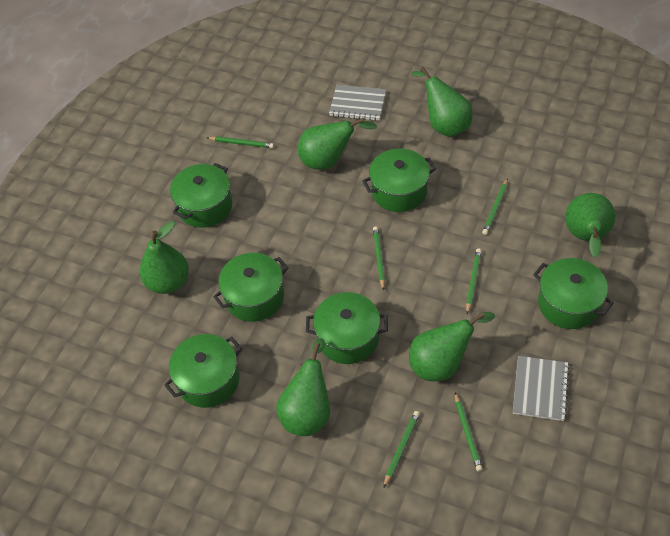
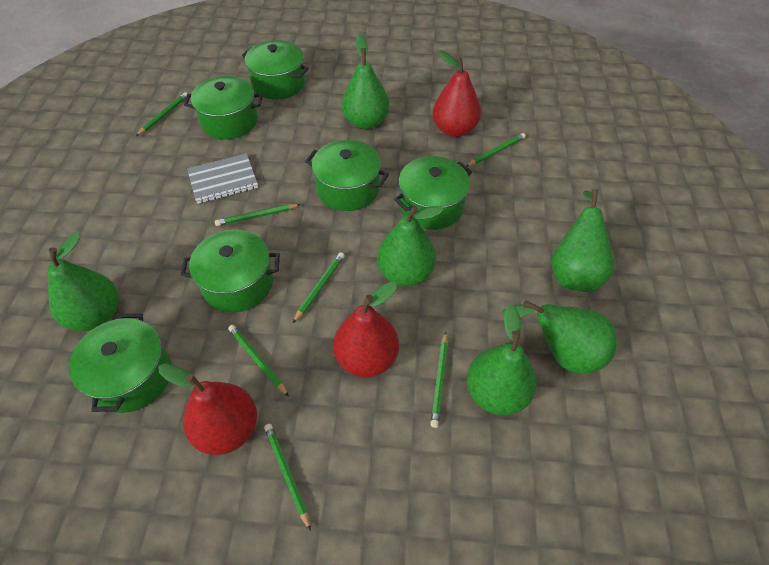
green pencil: 6 -> 7
grey notebook: 2 -> 1
red pear: 0 -> 3

